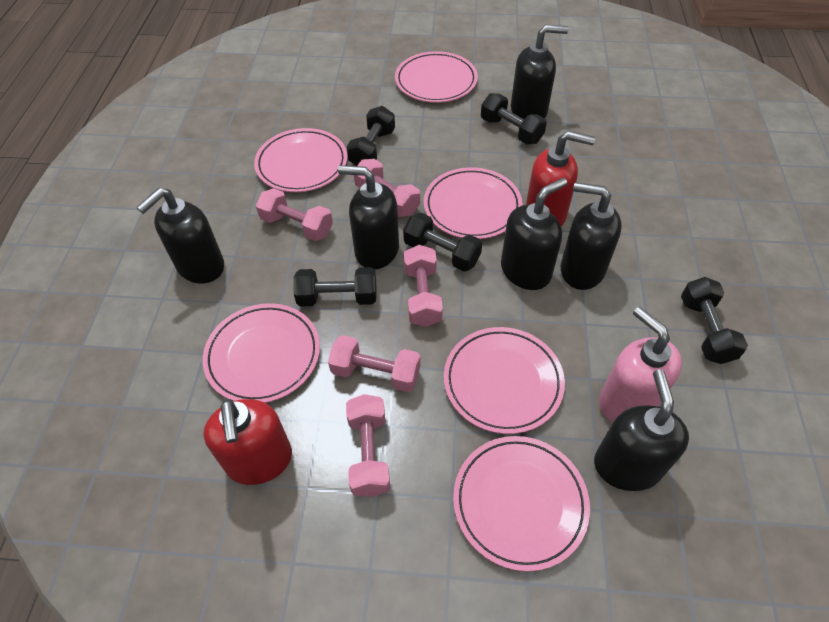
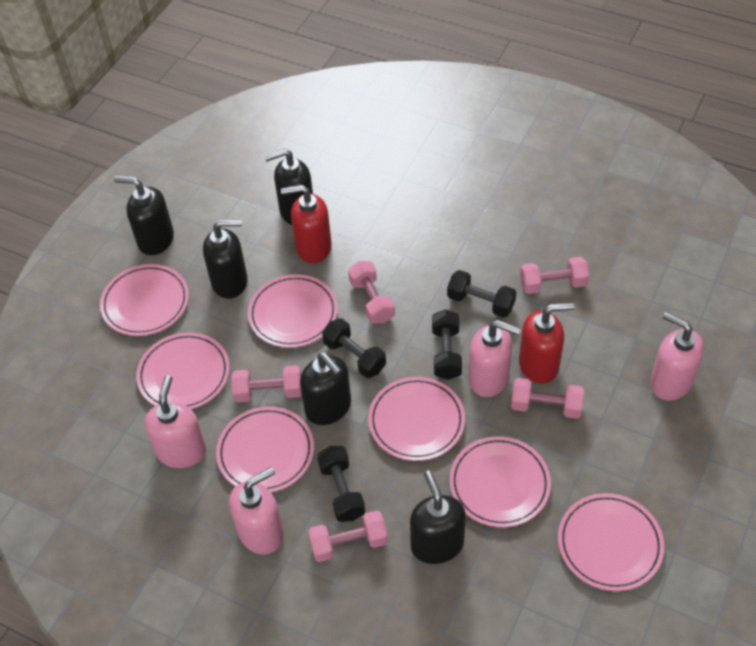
black dumbbell: 5 -> 4
black soap dispenser: 6 -> 5
pink plate: 6 -> 7
pink soap dispenser: 1 -> 4

